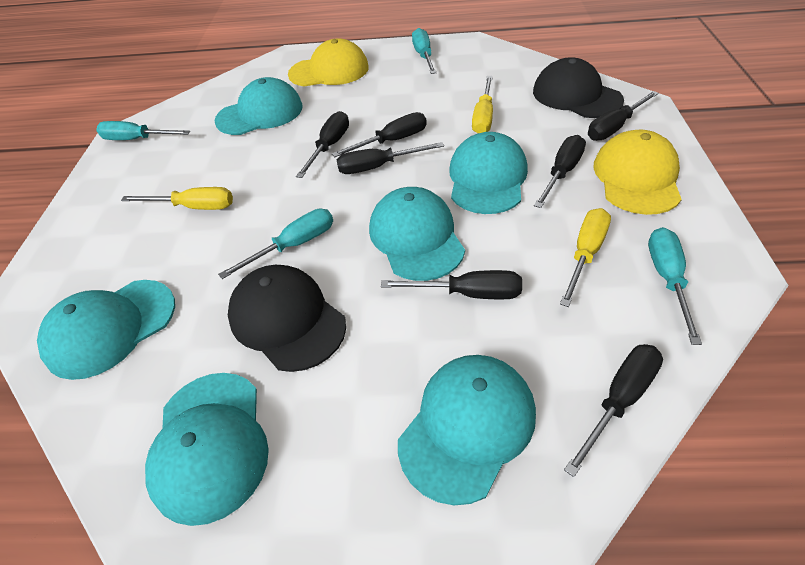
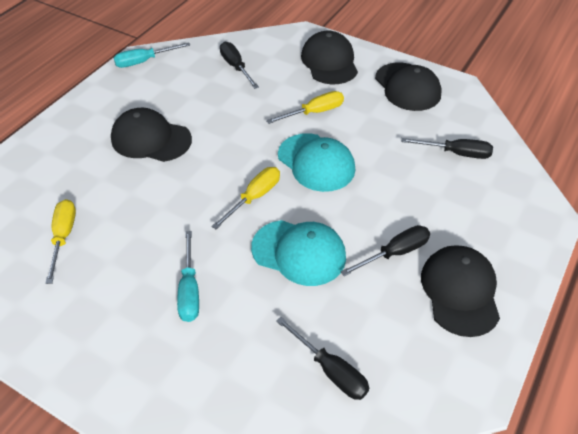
black cap: 2 -> 4
black screwdriver: 7 -> 4
turquoise cap: 6 -> 2
turquoise screwdriver: 4 -> 2
yellow cap: 2 -> 0

